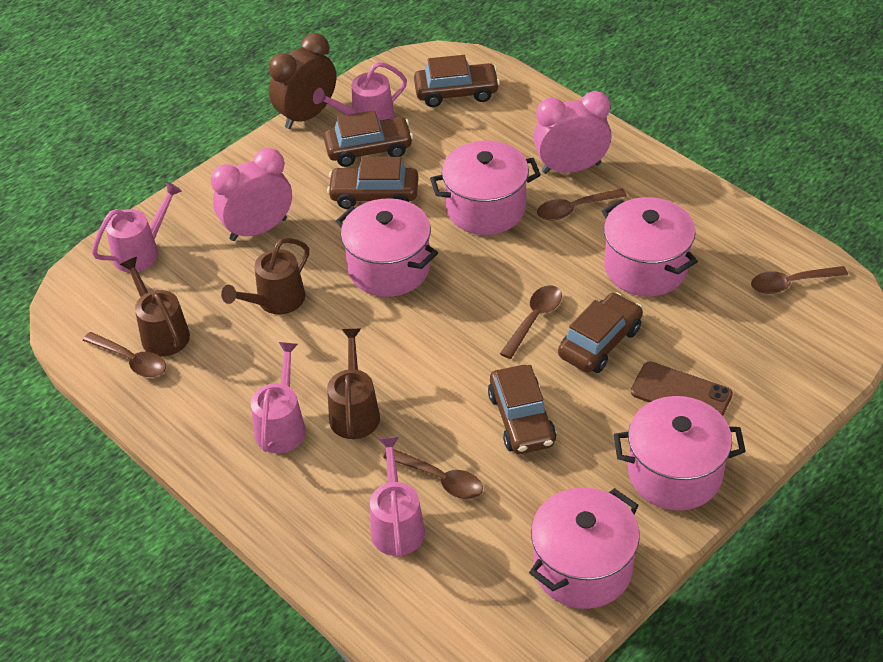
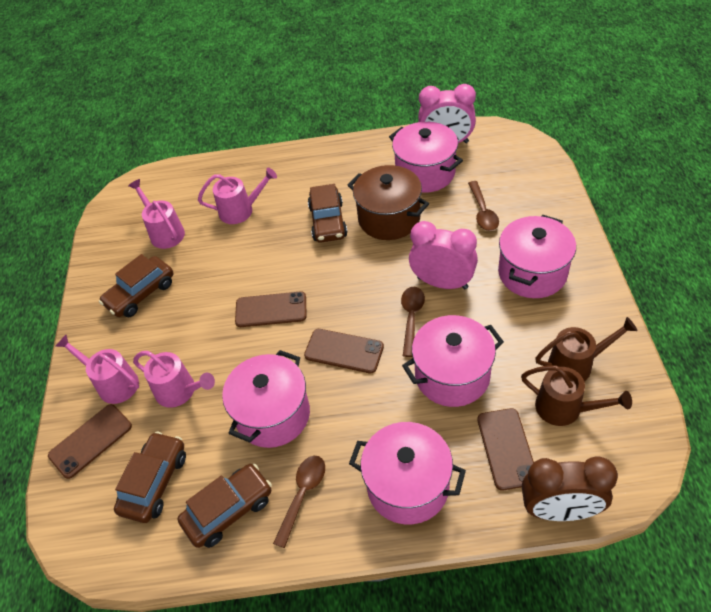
brown car: 5 -> 4
brown phone: 1 -> 4
brown pot: 0 -> 1
brown spoon: 5 -> 3
brown watering can: 3 -> 2

